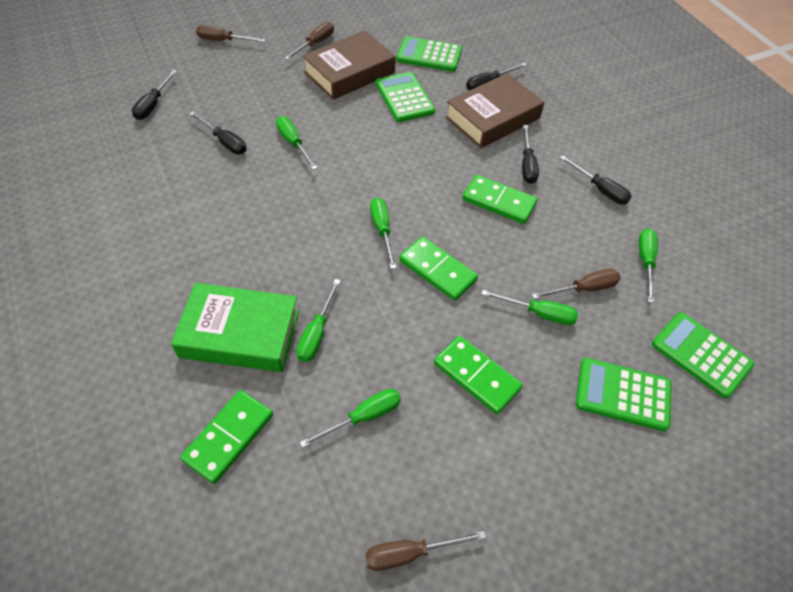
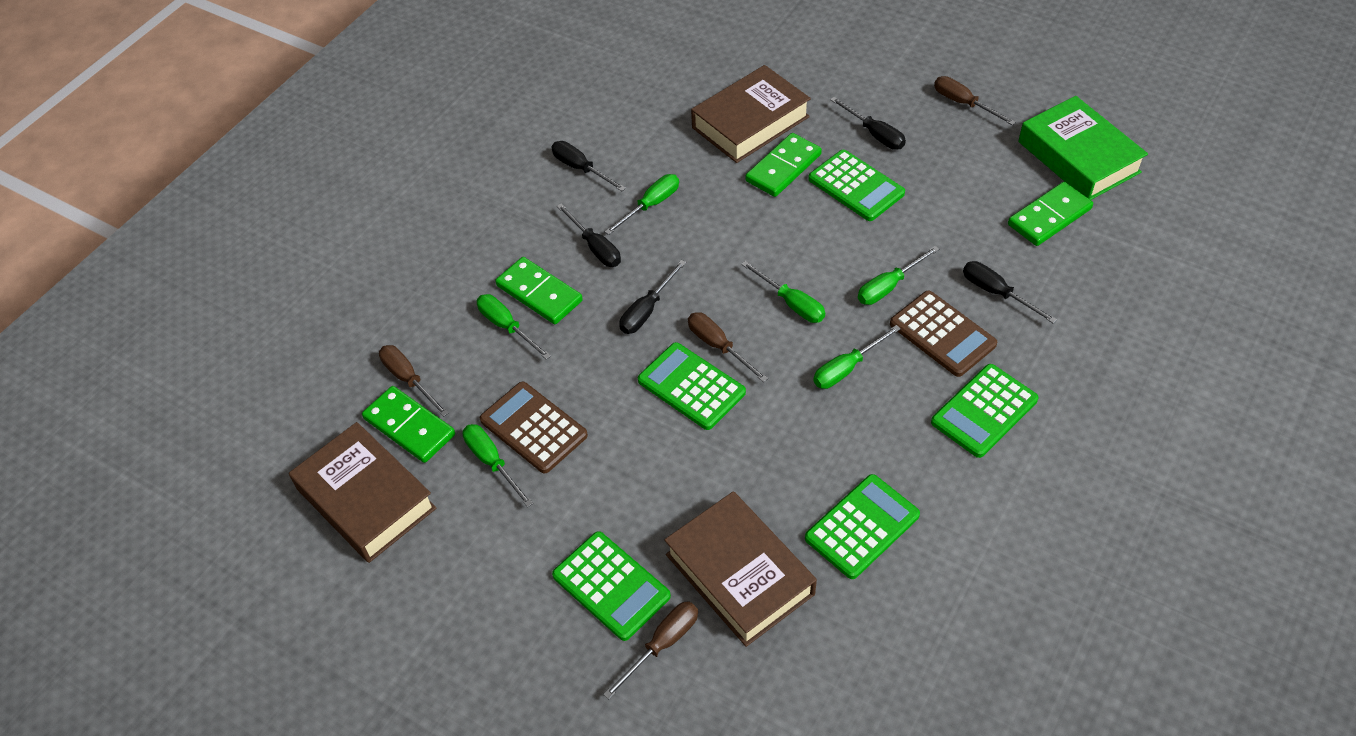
brown book: 2 -> 3
brown calculator: 0 -> 2
green calculator: 4 -> 5

